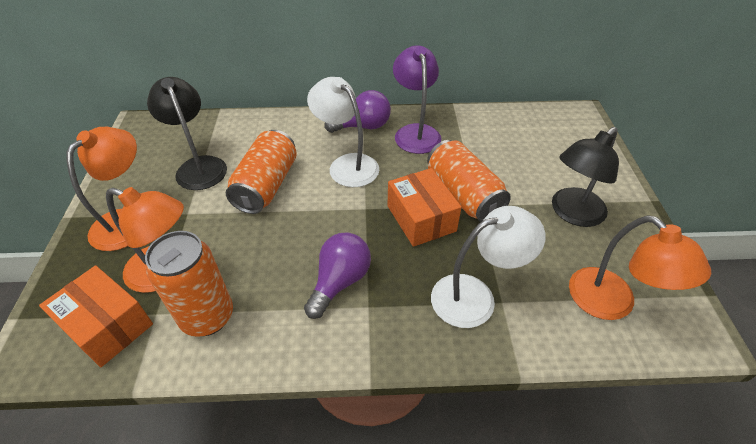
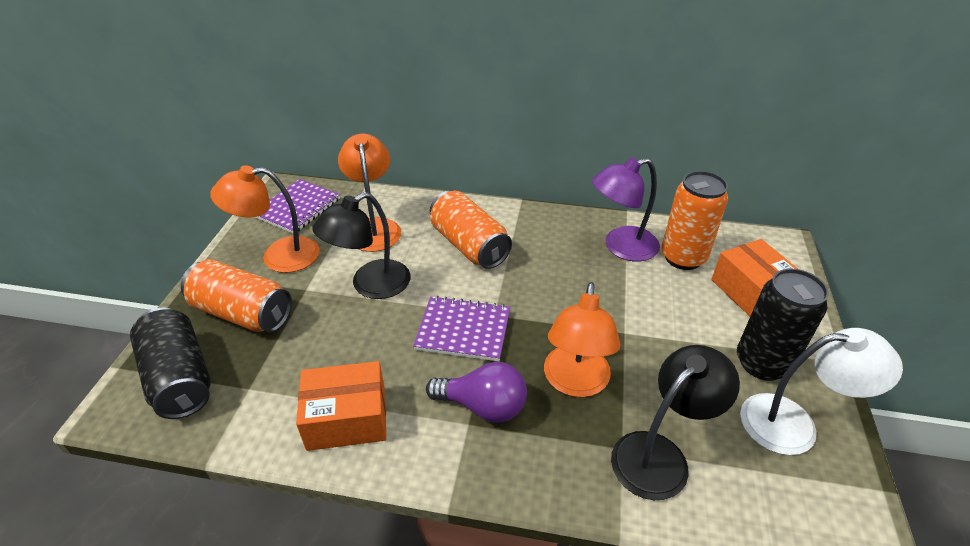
black can: 0 -> 2
purple light bulb: 2 -> 1
purple notebook: 0 -> 2
white lamp: 2 -> 1

